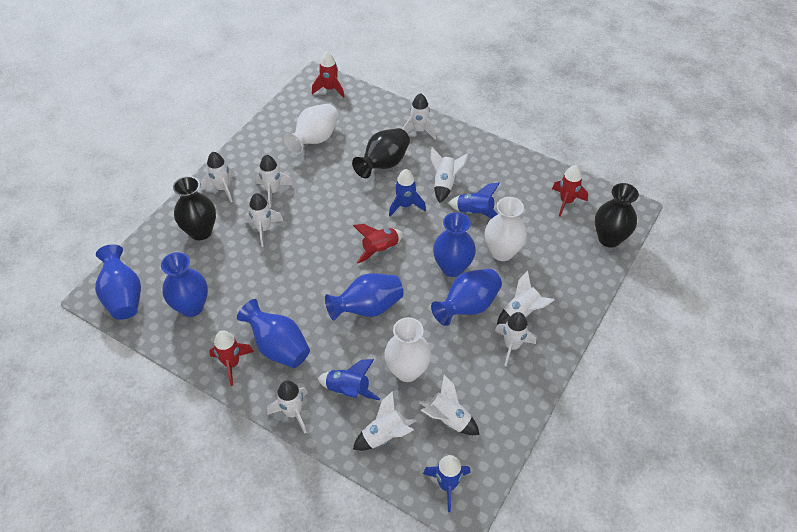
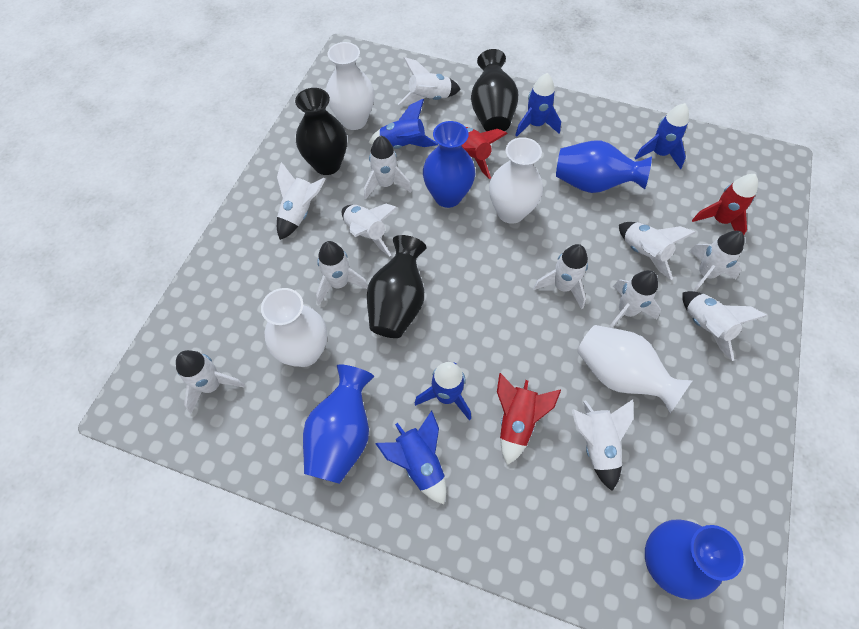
blue rocket: 4 -> 5
blue vase: 6 -> 4
red rocket: 4 -> 3
white rocket: 10 -> 12
white vase: 3 -> 4

